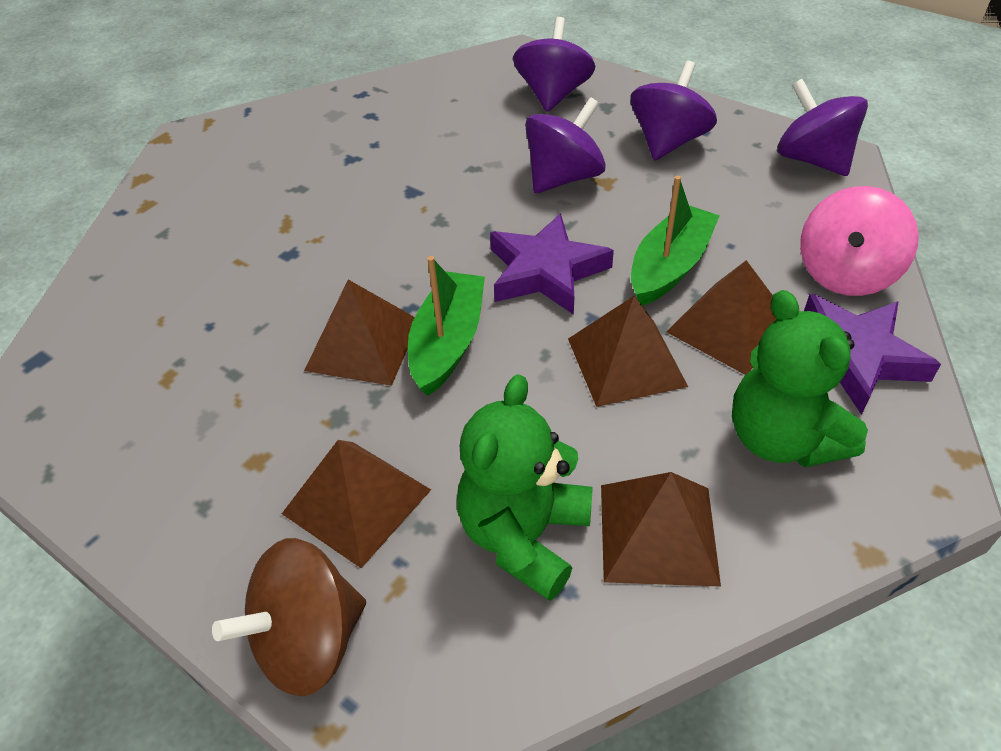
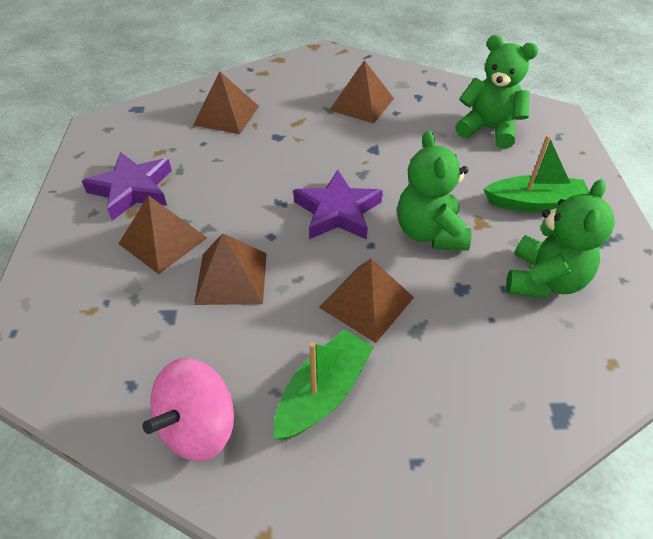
brown spinning top: 1 -> 0
green teddy bear: 2 -> 3
purple spinning top: 4 -> 0

